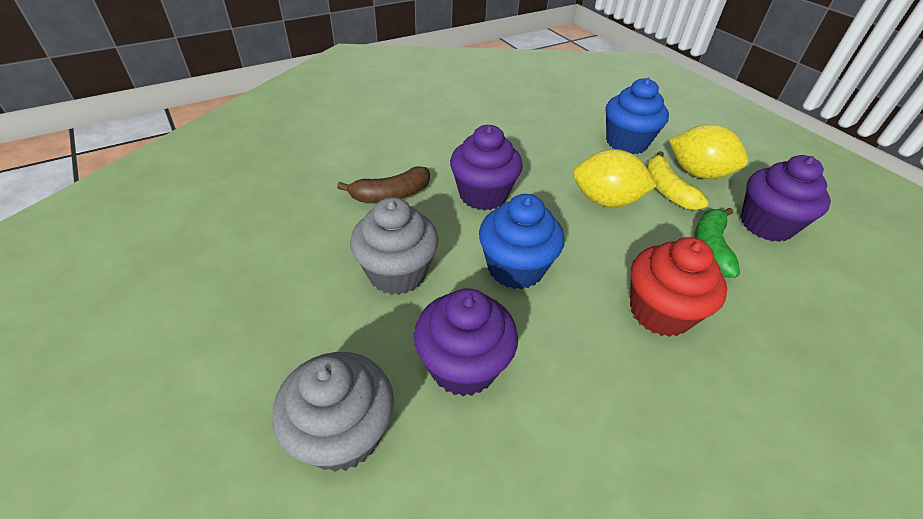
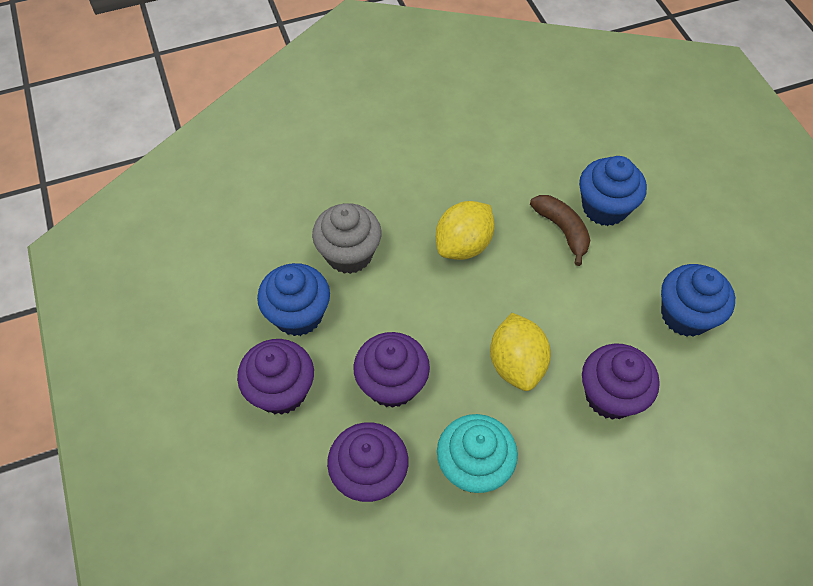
blue cupcake: 2 -> 3
green banana: 1 -> 0
grey cupcake: 2 -> 1
purple cupcake: 3 -> 4
red cupcake: 1 -> 0
turquoise cupcake: 0 -> 1
yellow banana: 1 -> 0

